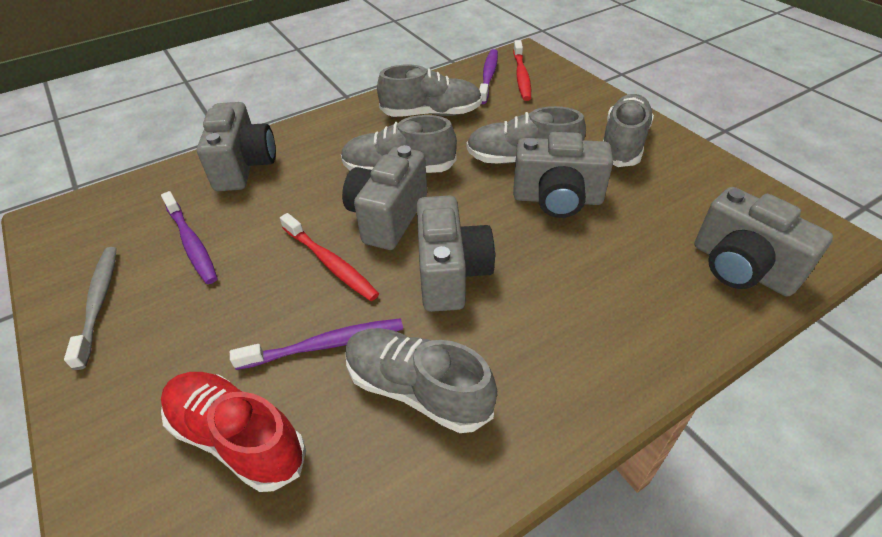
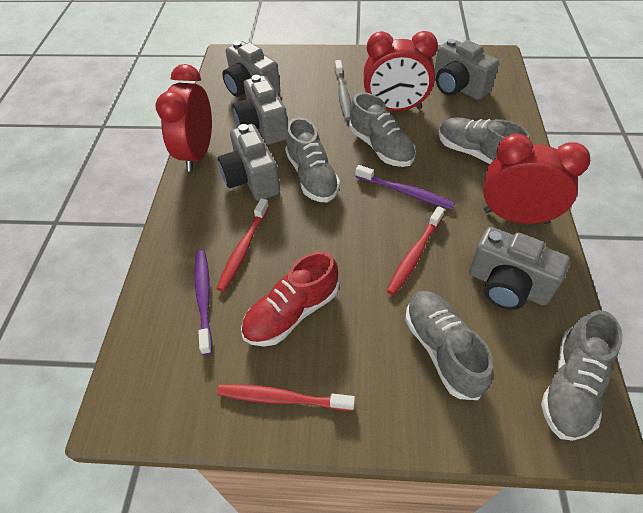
purple toothbrush: 3 -> 2
red clock: 0 -> 3
red toothbrush: 2 -> 3

